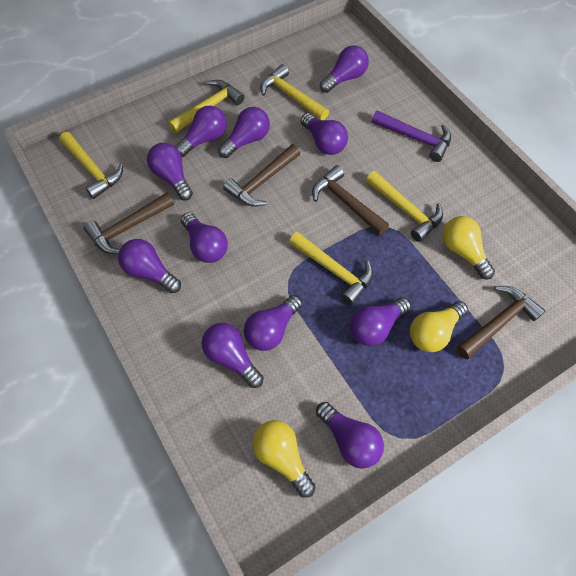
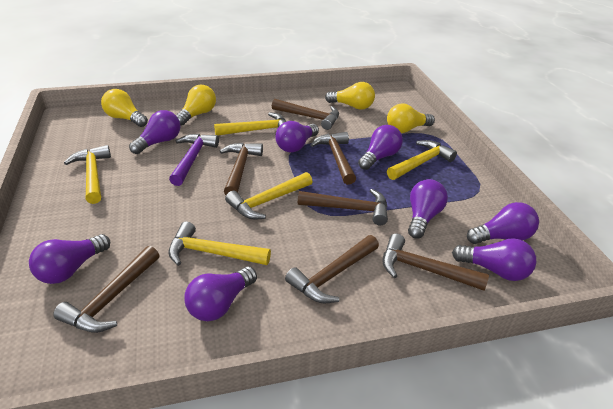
brown hammer: 4 -> 7
purple light bulb: 11 -> 8
yellow light bulb: 3 -> 4

